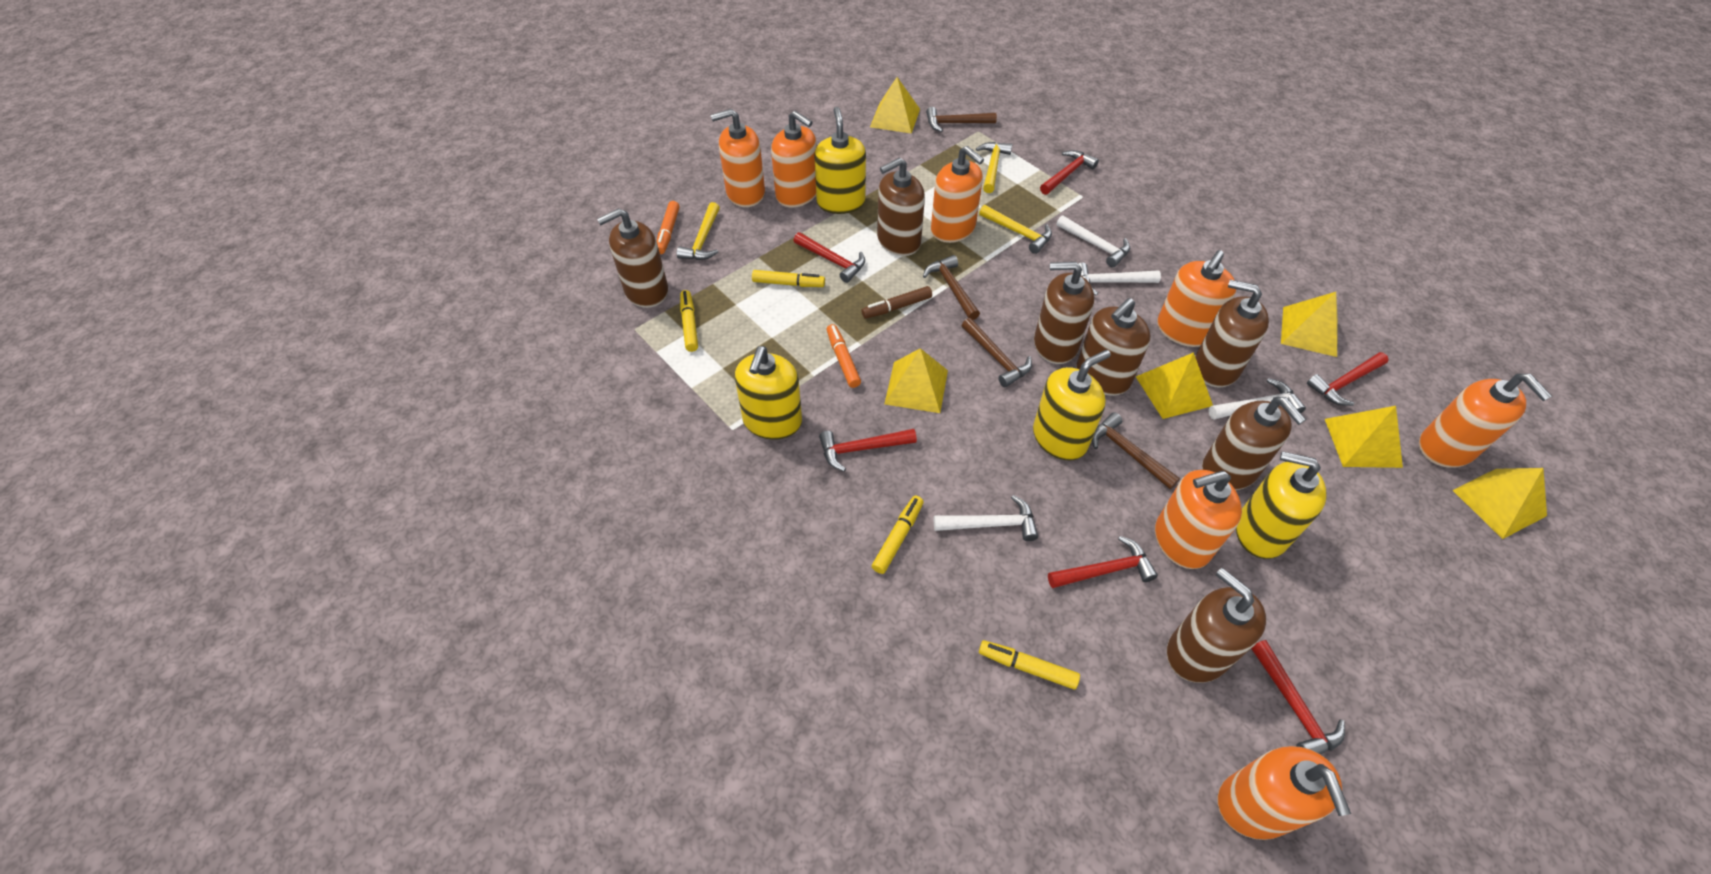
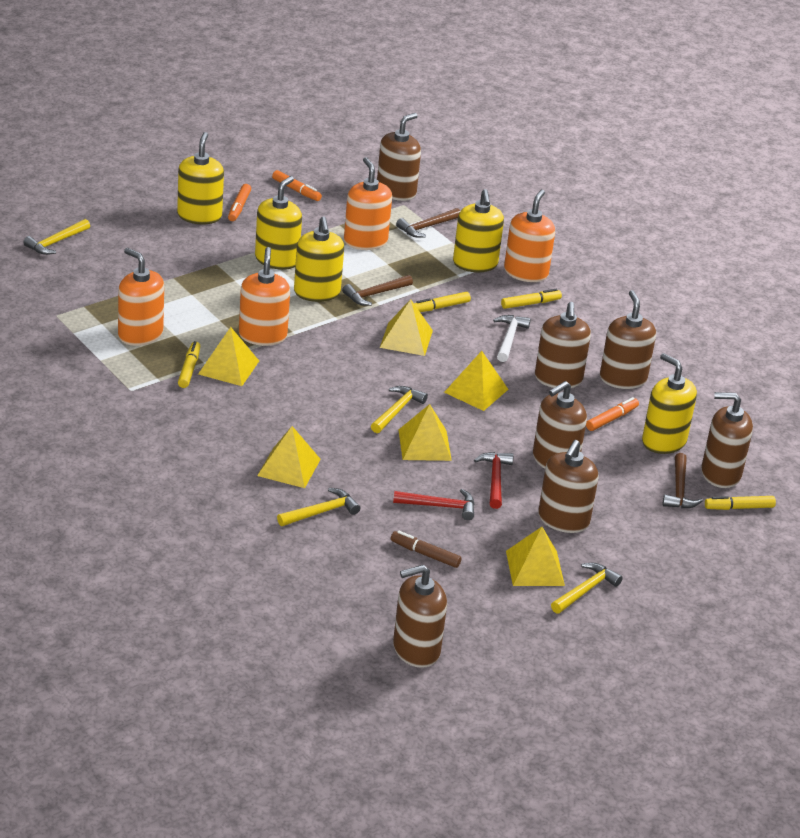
brown hammer: 4 -> 3
orange marker: 2 -> 3
orange soap dispenser: 7 -> 4
red hammer: 6 -> 2
white hammer: 4 -> 1
yellow hammer: 3 -> 4
yellow soap dispenser: 4 -> 5

